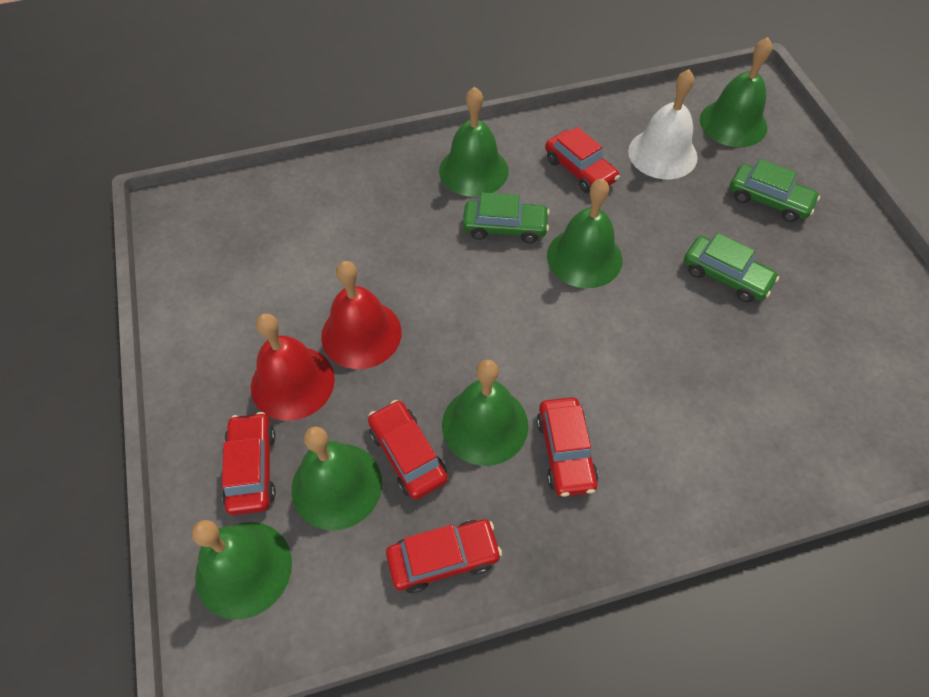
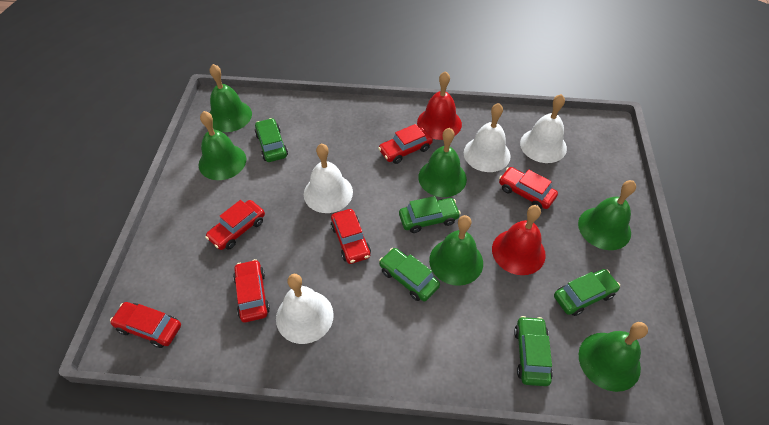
green car: 3 -> 5
red car: 5 -> 6
white bell: 1 -> 4

